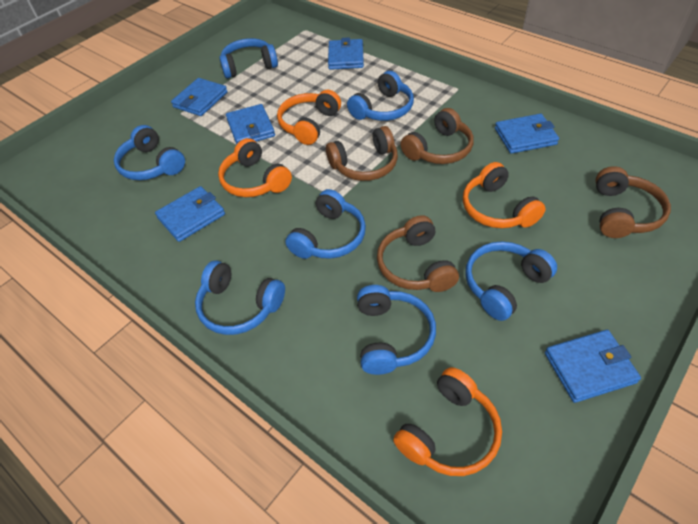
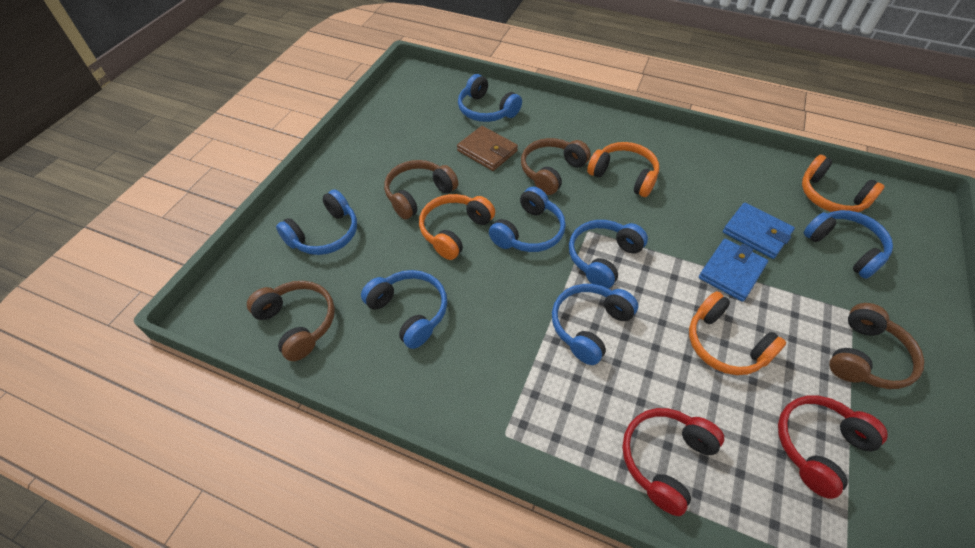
blue wallet: 6 -> 2
brown wallet: 0 -> 1
red headphones: 0 -> 2

